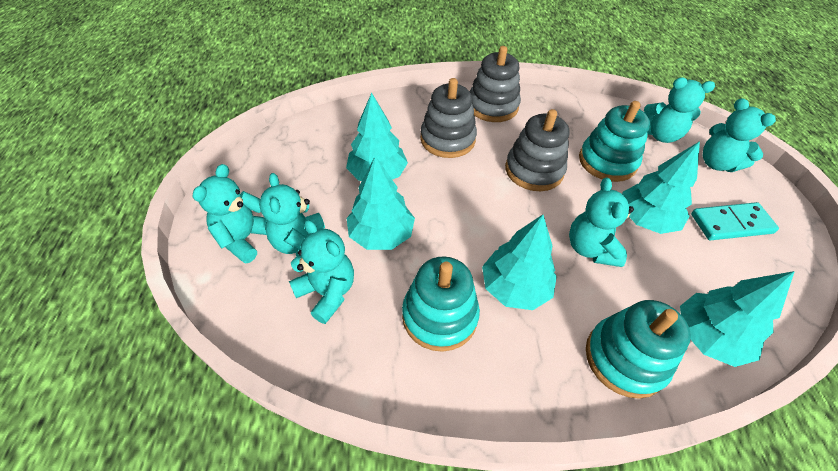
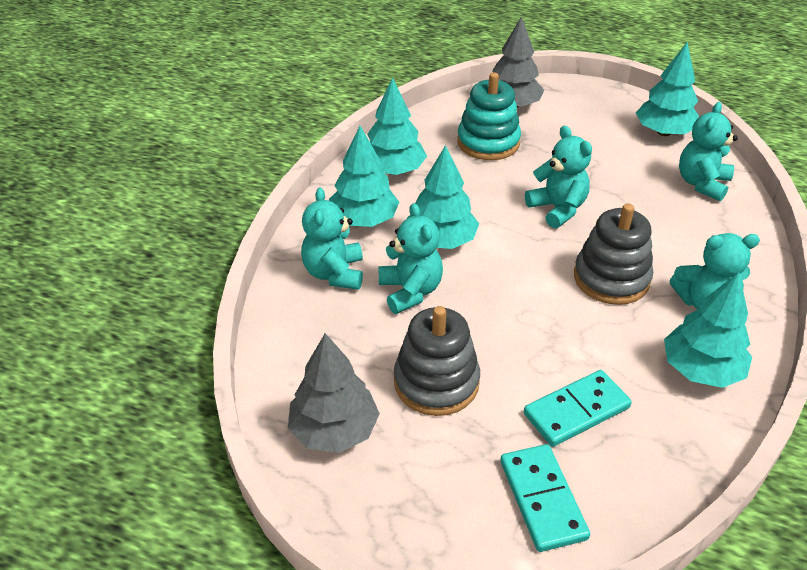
grey stacking toy: 3 -> 2
grey tree: 0 -> 2
turquoise domino: 1 -> 2
turquoise stacking toy: 3 -> 1
turquoise teddy bear: 6 -> 5

